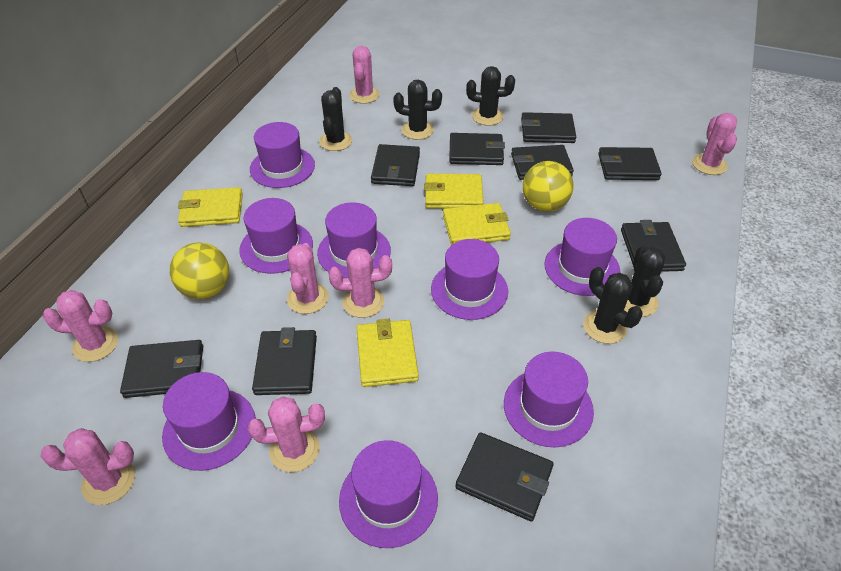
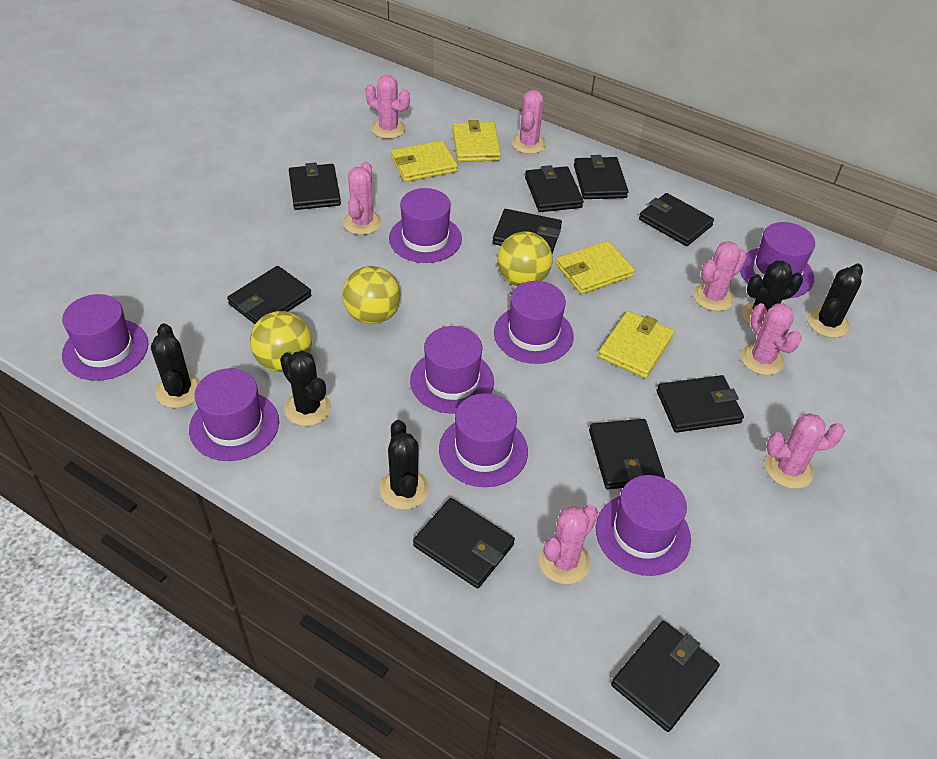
black wallet: 9 -> 10
yellow ball: 2 -> 3

